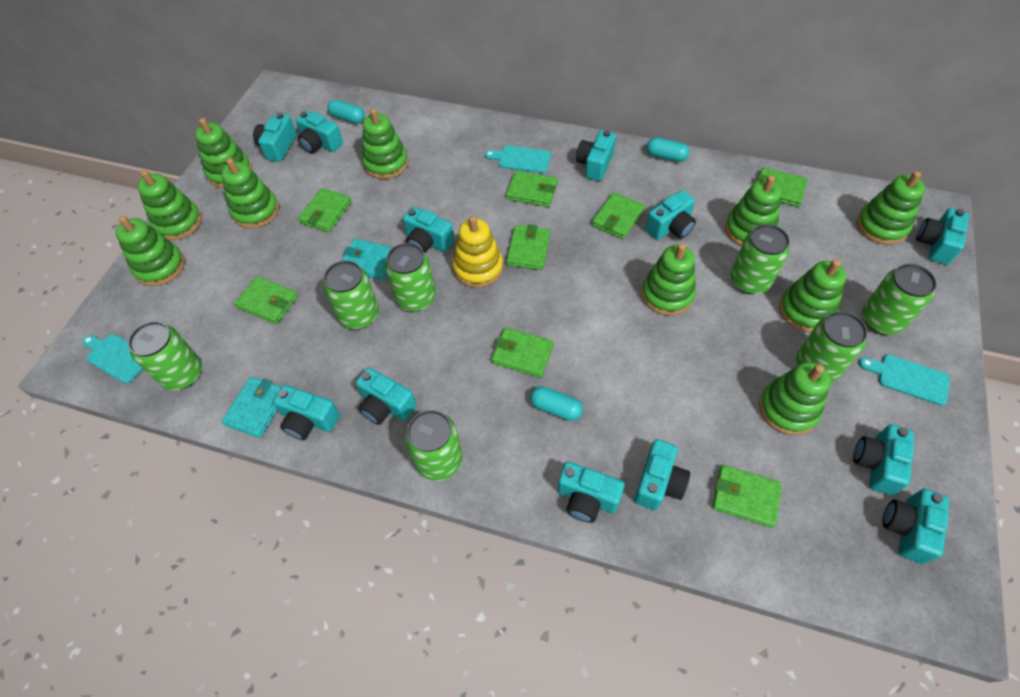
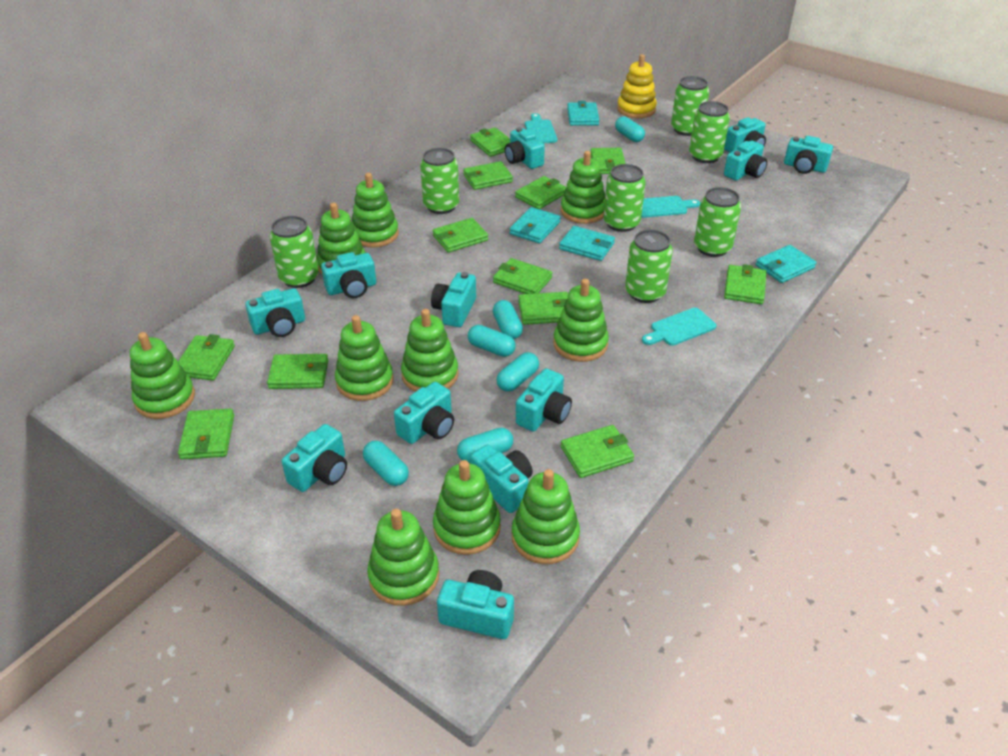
green wallet: 8 -> 12
turquoise capsule: 3 -> 6
turquoise wallet: 2 -> 4

